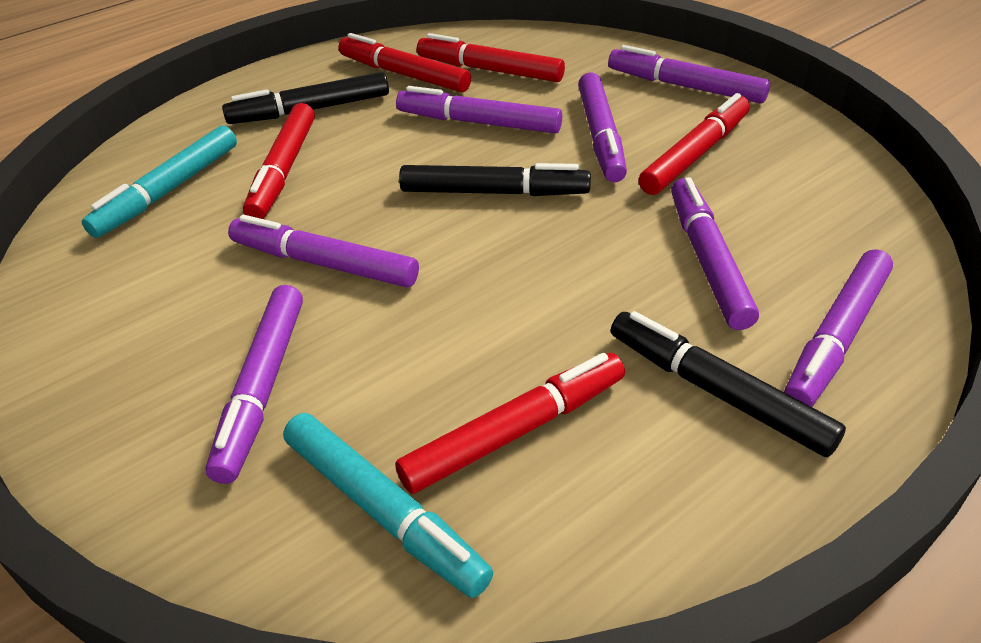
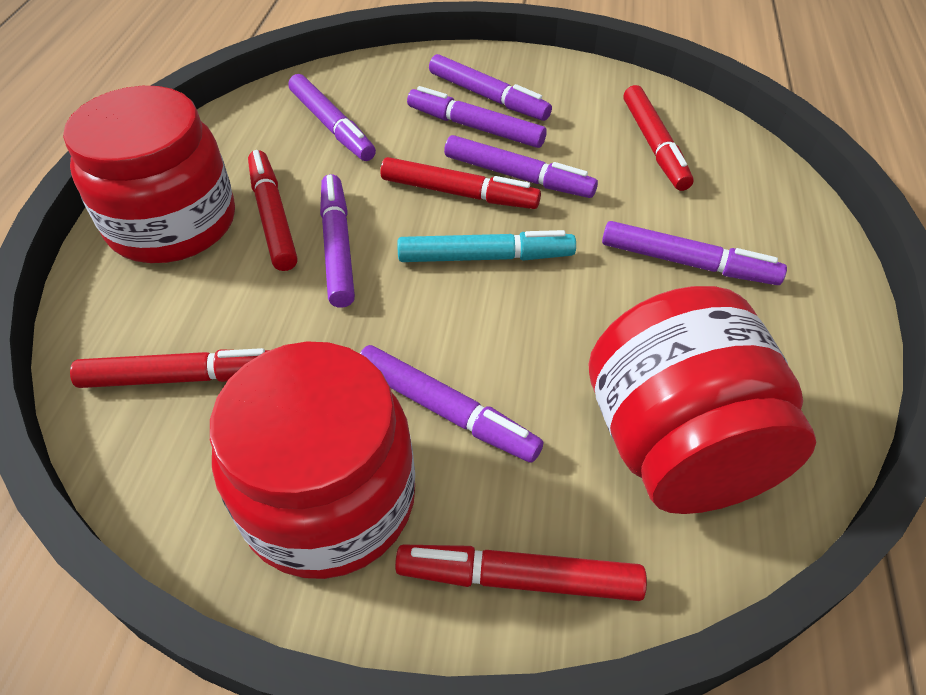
black marker: 3 -> 0
red jar: 0 -> 3
turquoise marker: 2 -> 1

